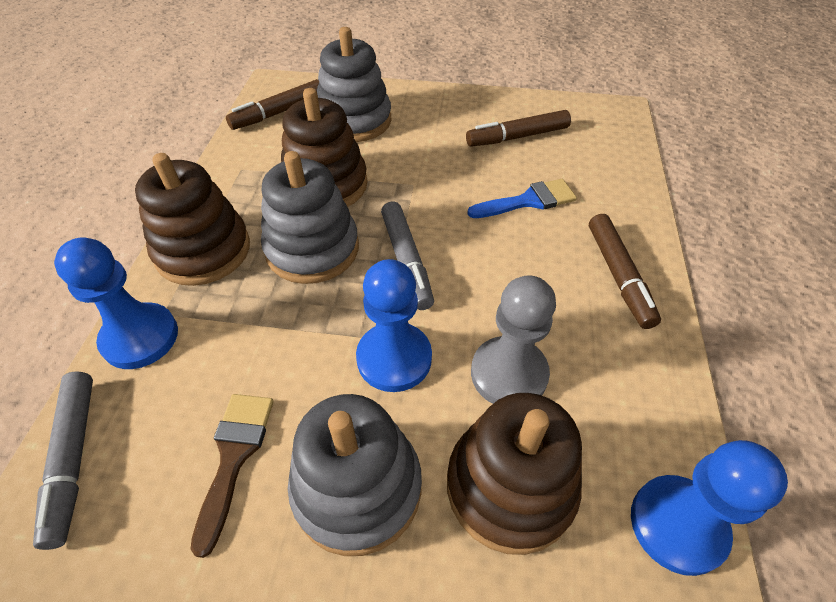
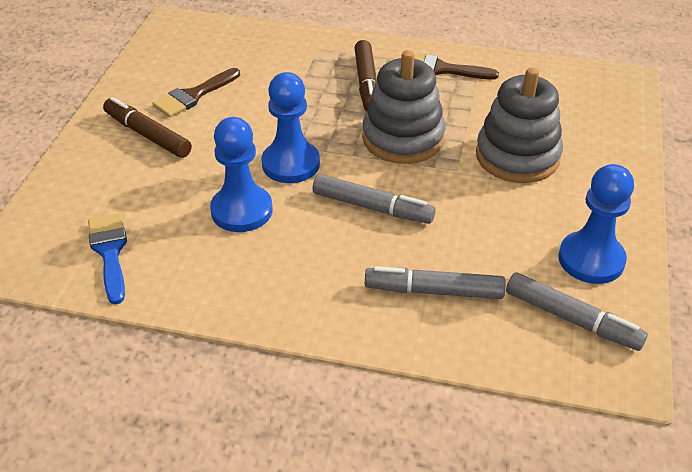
brown brush: 1 -> 2
brown marker: 3 -> 2
brown stacking toy: 3 -> 0
grey marker: 2 -> 3
grey pawn: 1 -> 0
grey stacking toy: 3 -> 2

